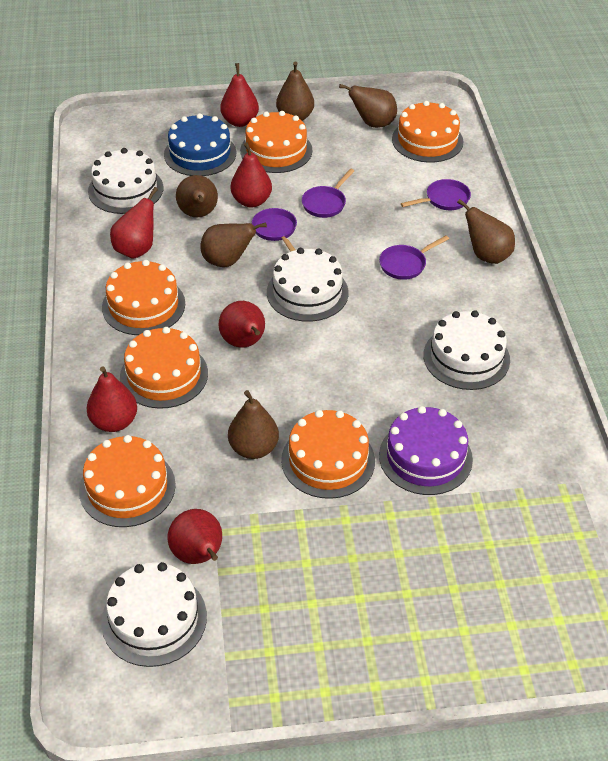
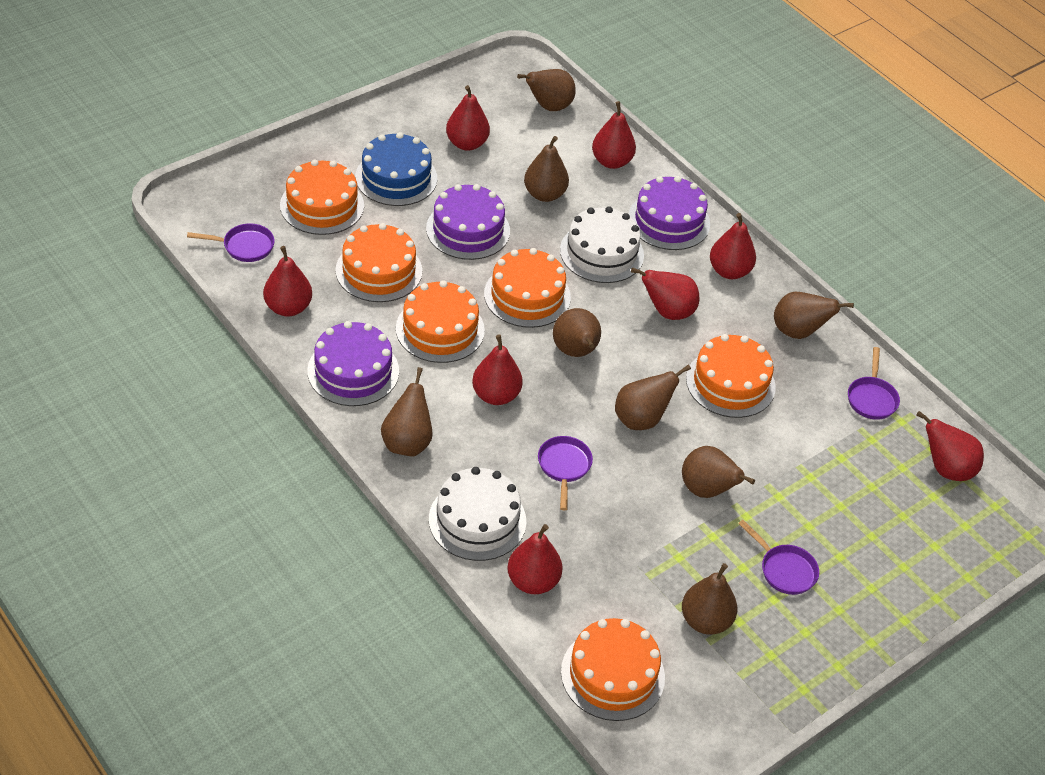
brown pear: 6 -> 8
purple cake: 1 -> 3
red pear: 6 -> 8
white cake: 4 -> 2

